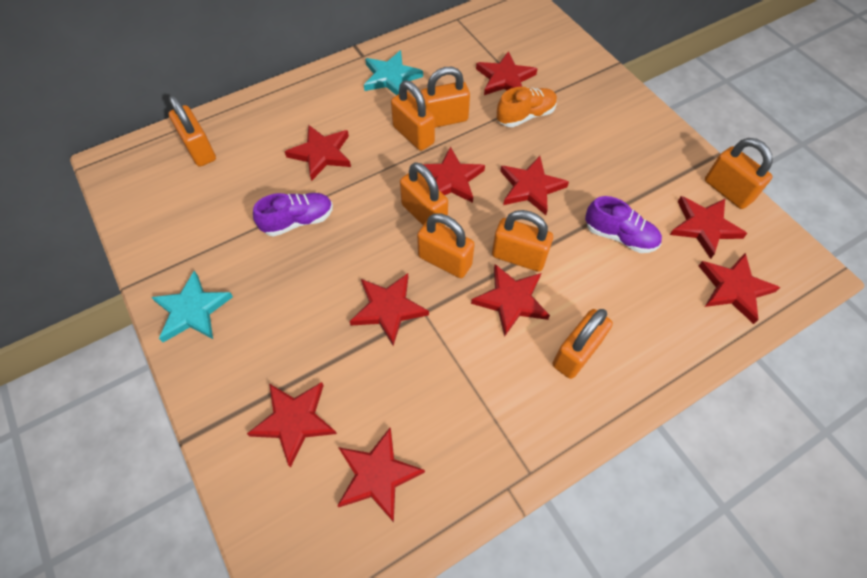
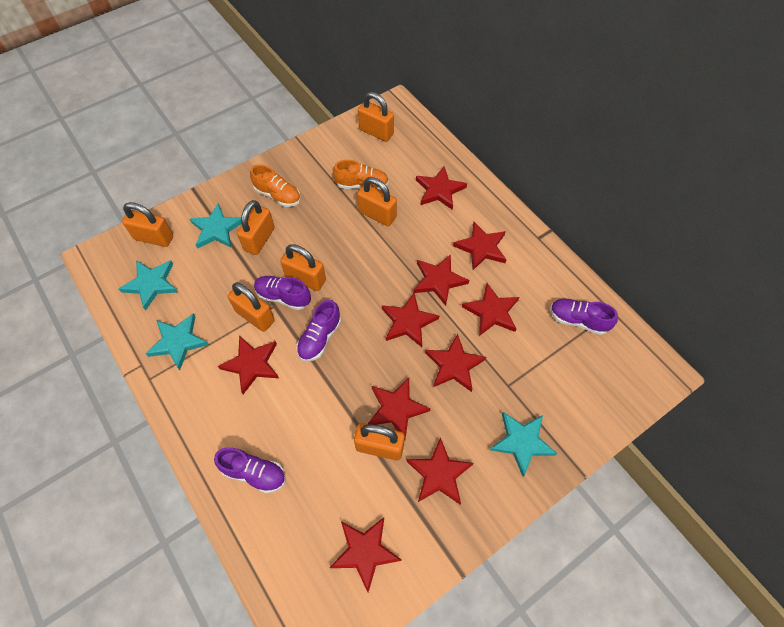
orange padlock: 8 -> 7
orange shoe: 1 -> 2
purple shoe: 2 -> 4
turquoise star: 2 -> 4

